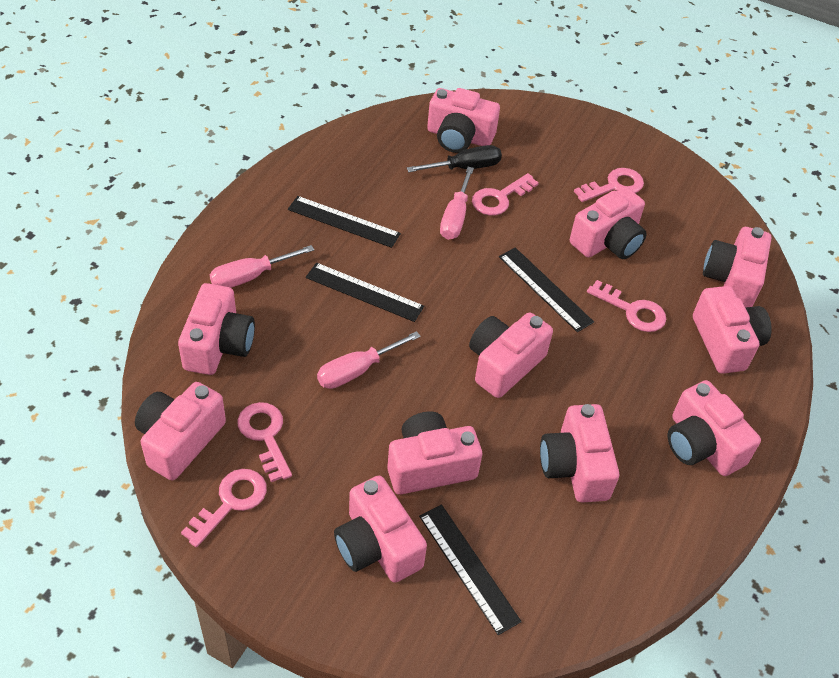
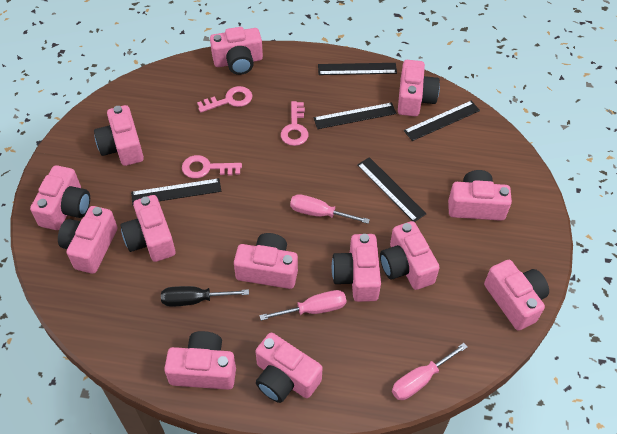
black ruler: 4 -> 5
pink camera: 11 -> 13
pink key: 5 -> 3

